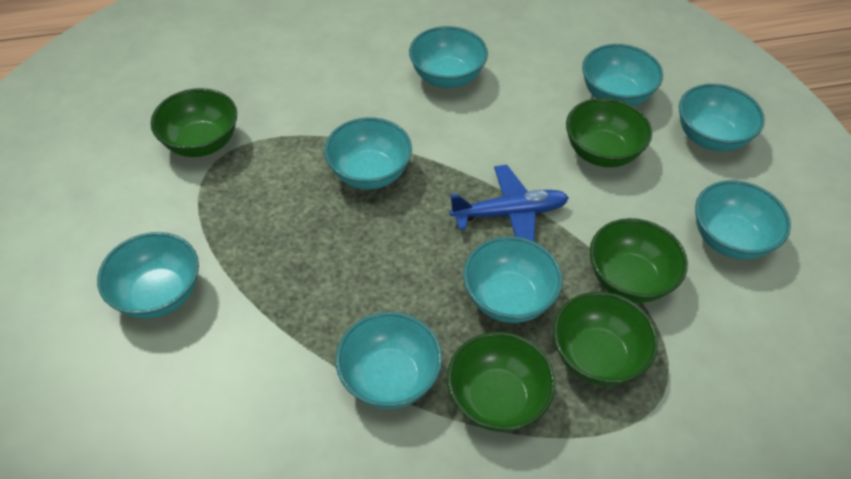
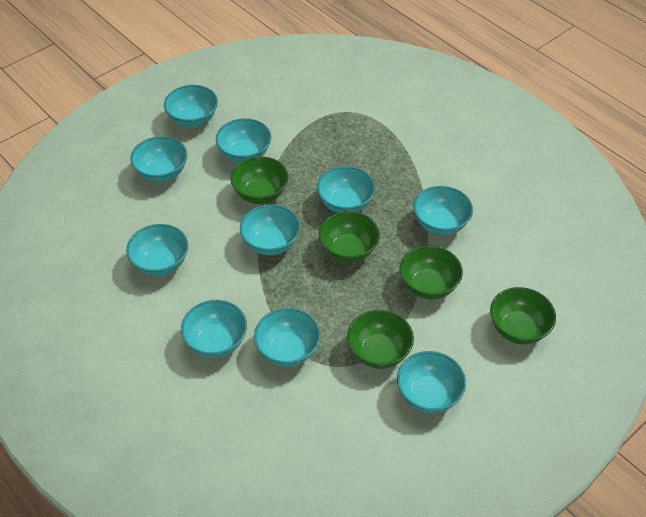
blue plane: 1 -> 0
turquoise bowl: 8 -> 10

